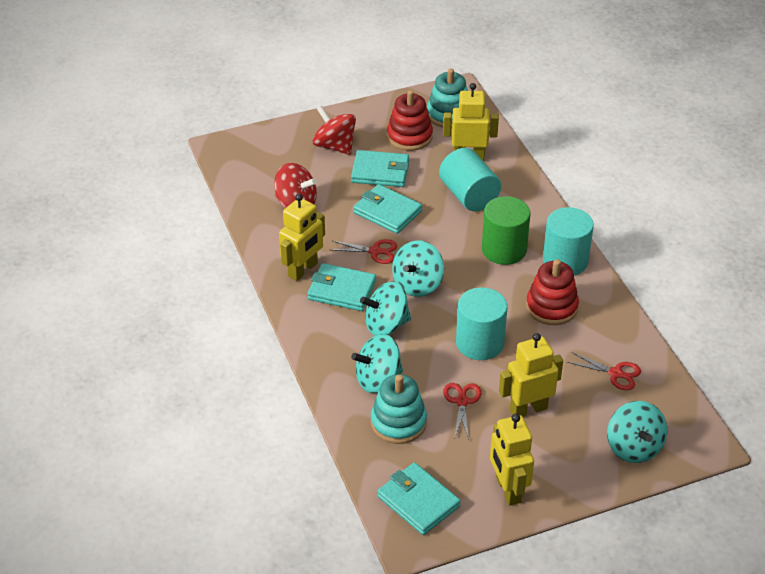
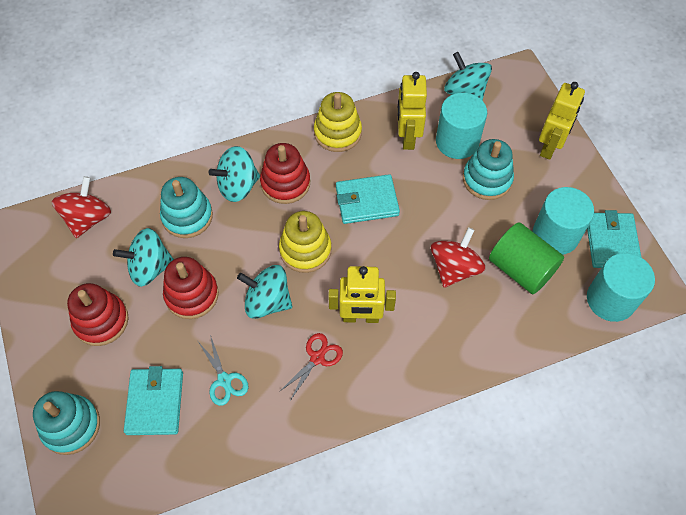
red scissors: 3 -> 1
red stacking toy: 2 -> 3
turquoise scissors: 0 -> 1
turquoise stacking toy: 2 -> 3
turquoise wallet: 4 -> 3
yellow robot: 4 -> 3
yellow stacking toy: 0 -> 2

